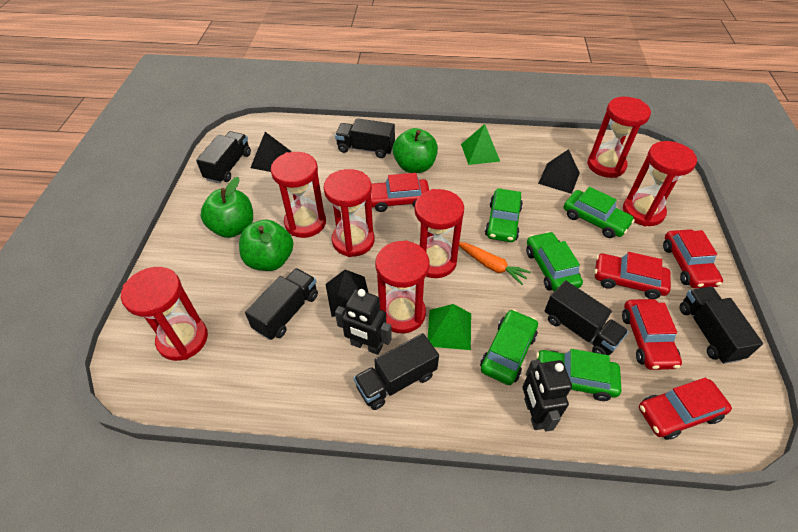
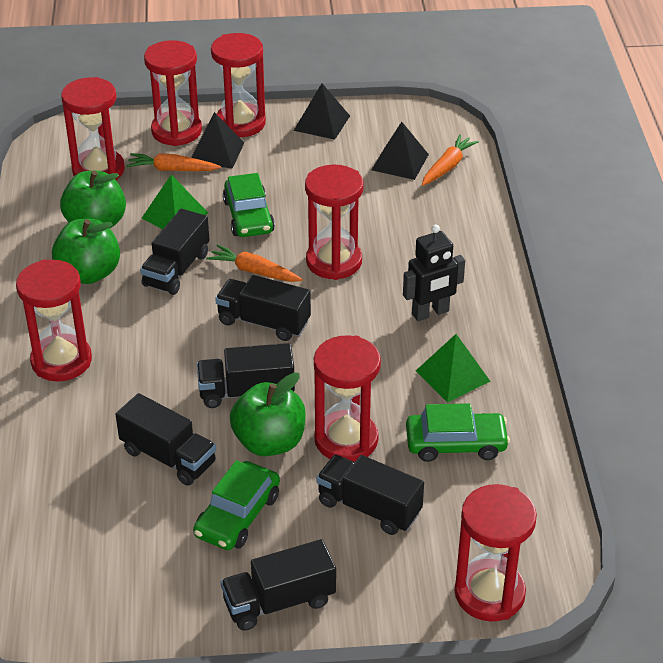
black robot: 2 -> 1
green car: 5 -> 3
orange carrot: 1 -> 3
red car: 5 -> 0

